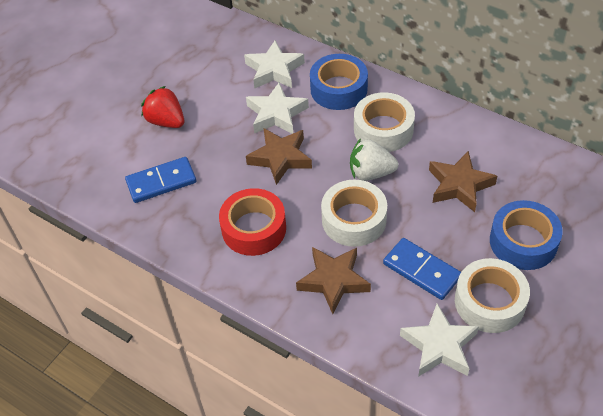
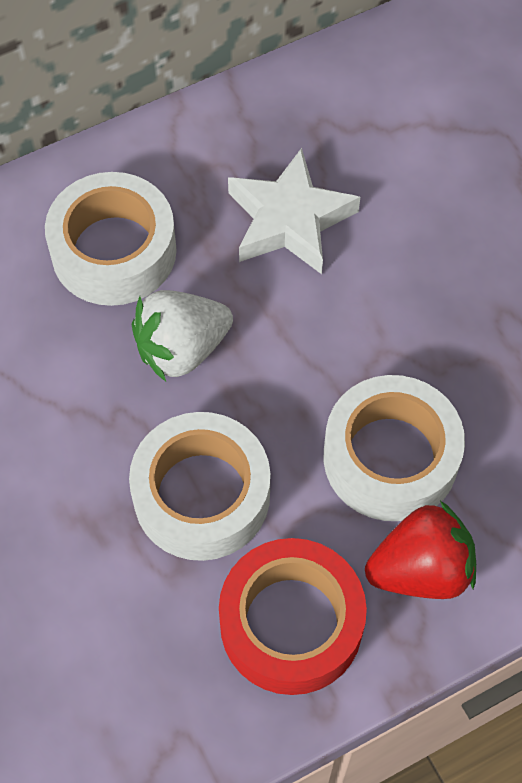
blue domino: 2 -> 0
blue tape: 2 -> 0
brown star: 3 -> 0
white star: 3 -> 1

